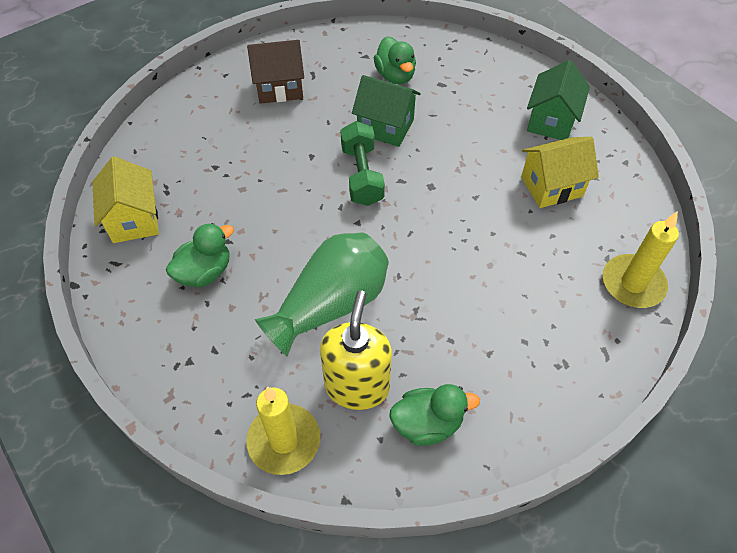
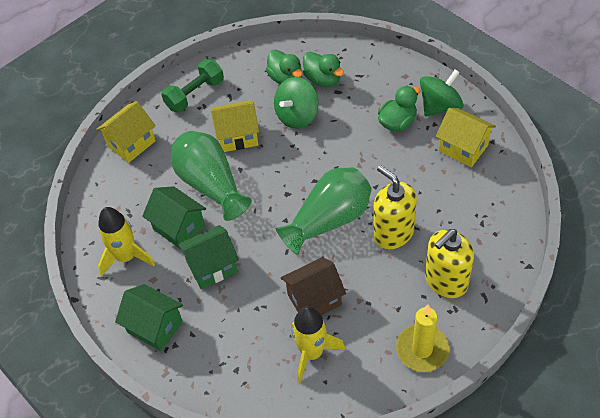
green house: 2 -> 3
green spinning top: 0 -> 2
green vase: 1 -> 2
yellow candle: 2 -> 1
yellow house: 2 -> 3
yellow rocket: 0 -> 2
yellow soap dispenser: 1 -> 2

